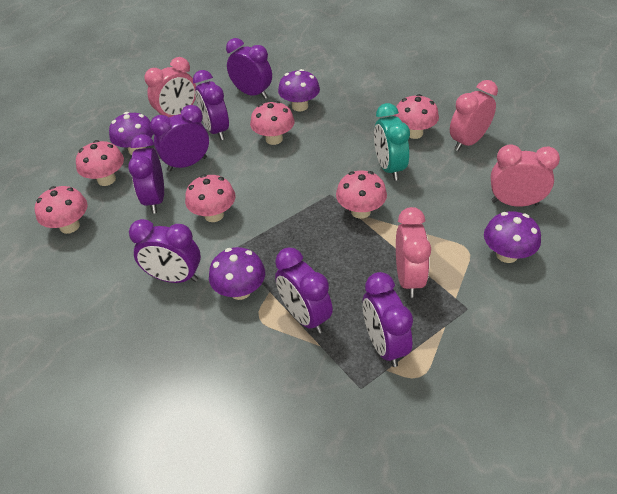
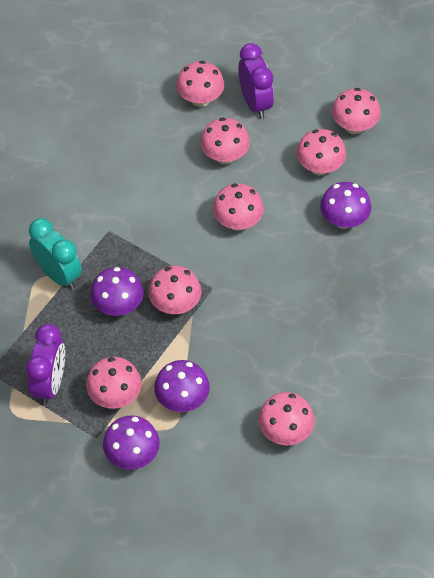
pink clock: 4 -> 0
pink mushroom: 6 -> 8
purple clock: 7 -> 2

